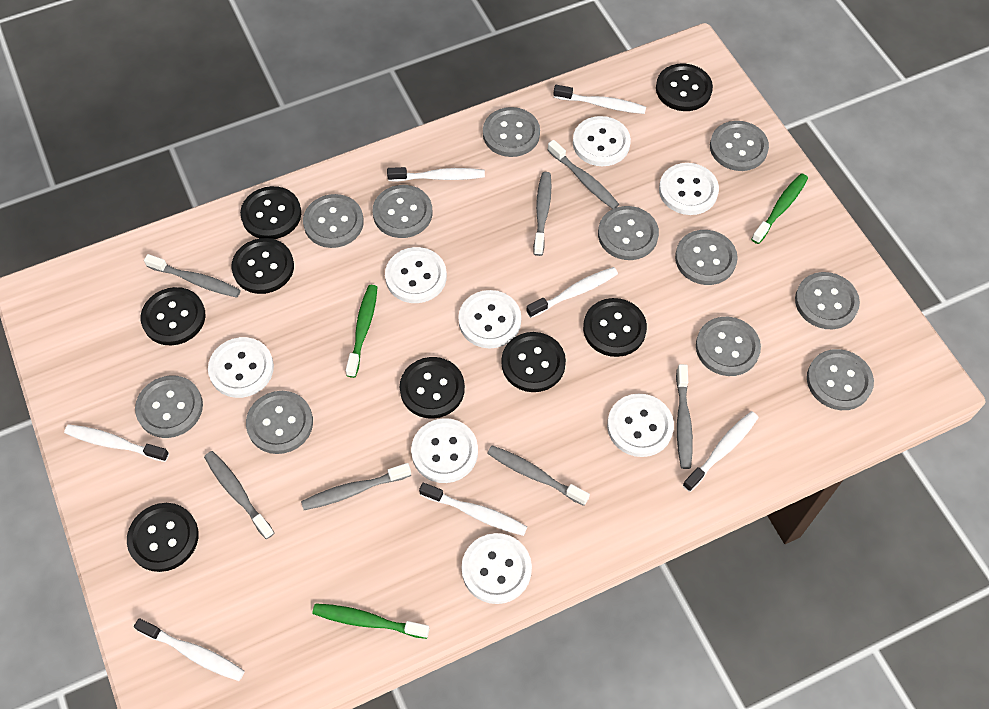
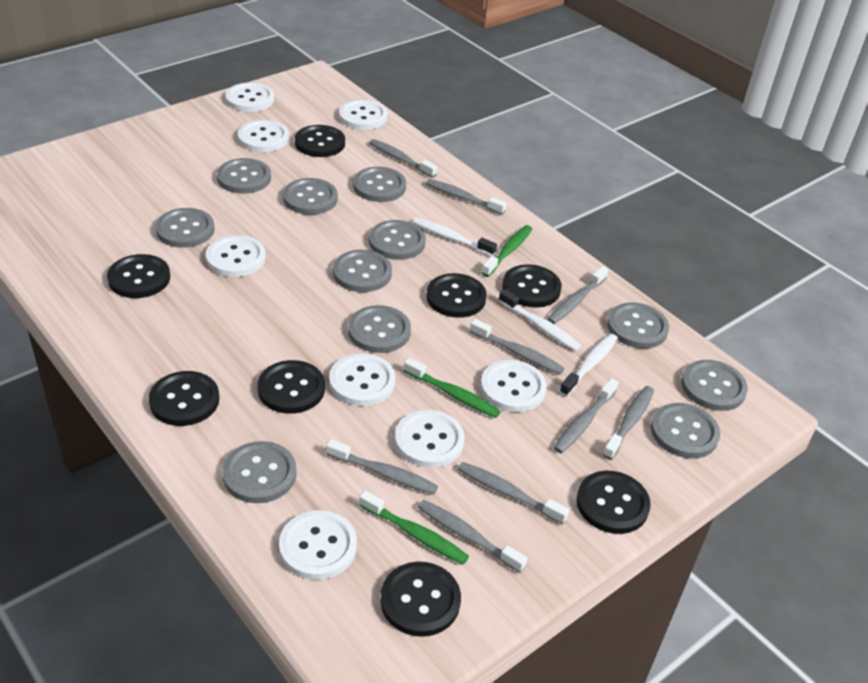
grey toothbrush: 7 -> 9
white toothbrush: 7 -> 3

